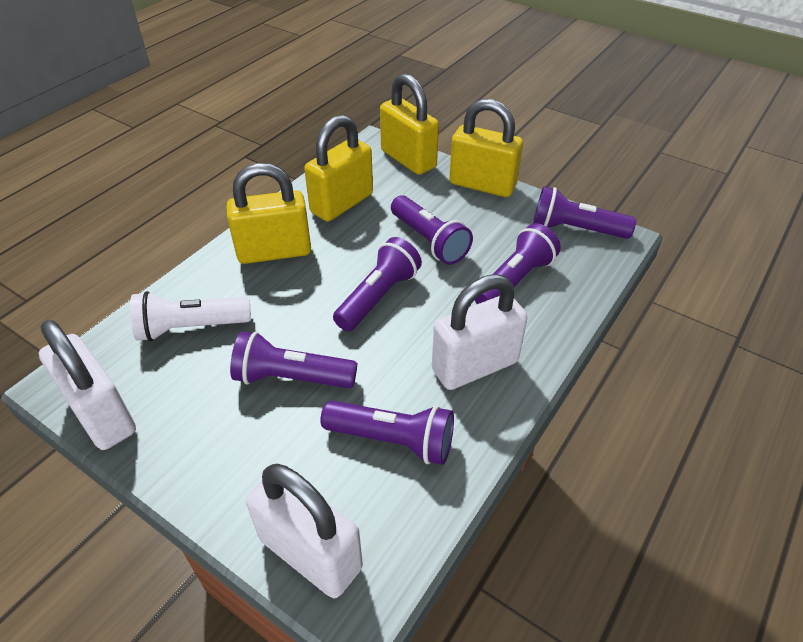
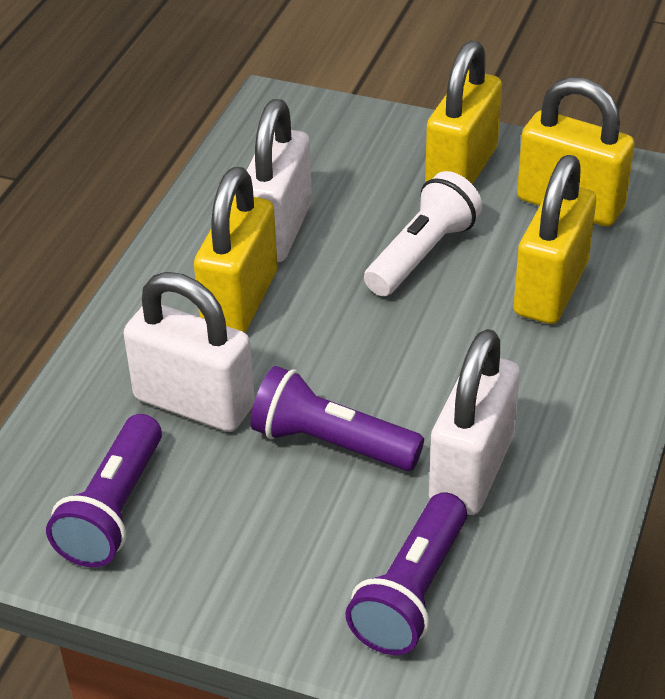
purple flashlight: 6 -> 3

